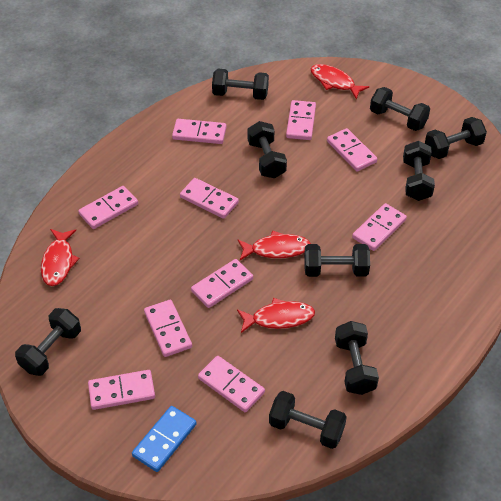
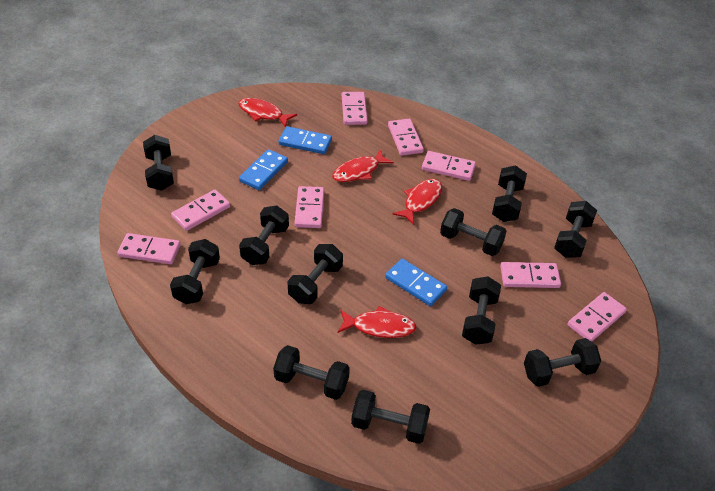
black dumbbell: 9 -> 11
blue domino: 1 -> 3
pink domino: 10 -> 8

